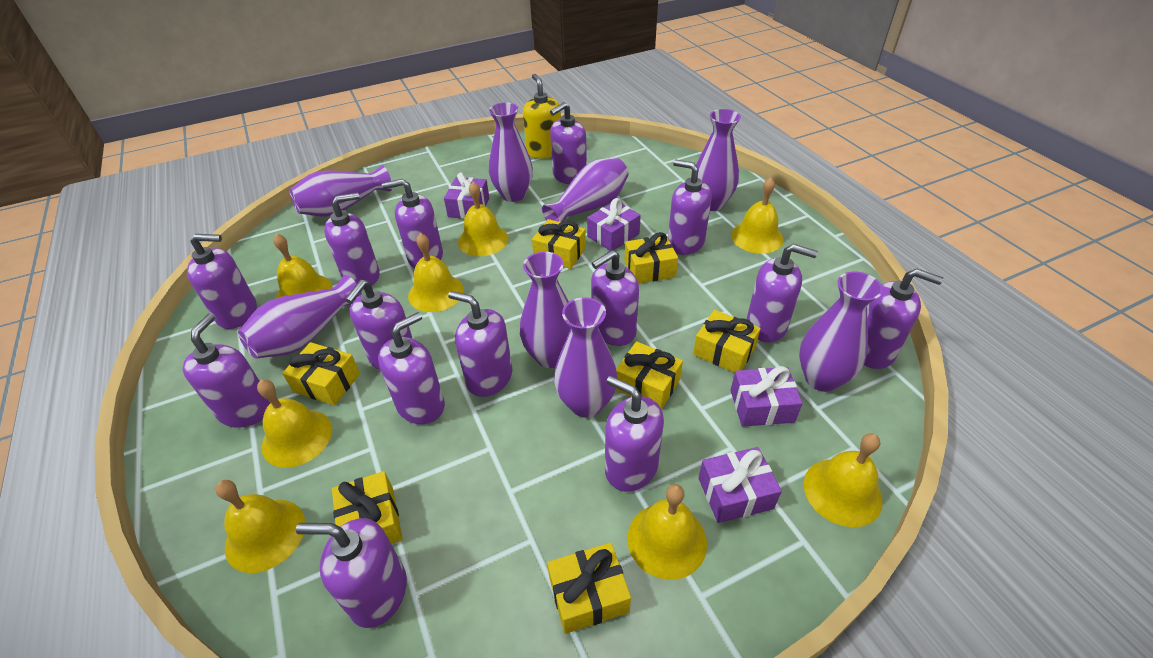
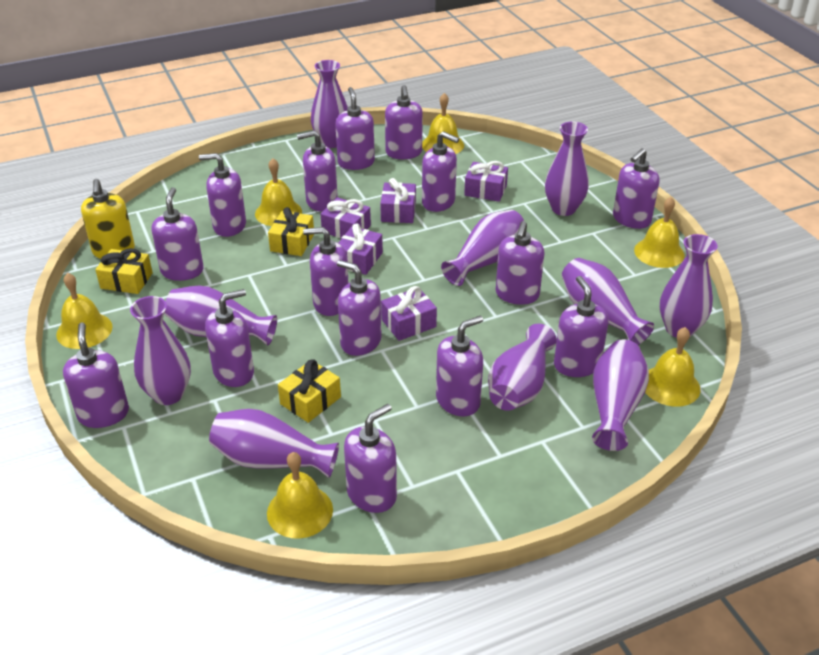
purple gift: 4 -> 5
purple soap dispenser: 14 -> 15
purple vase: 8 -> 10
yellow bell: 8 -> 6
yellow gift: 7 -> 3

